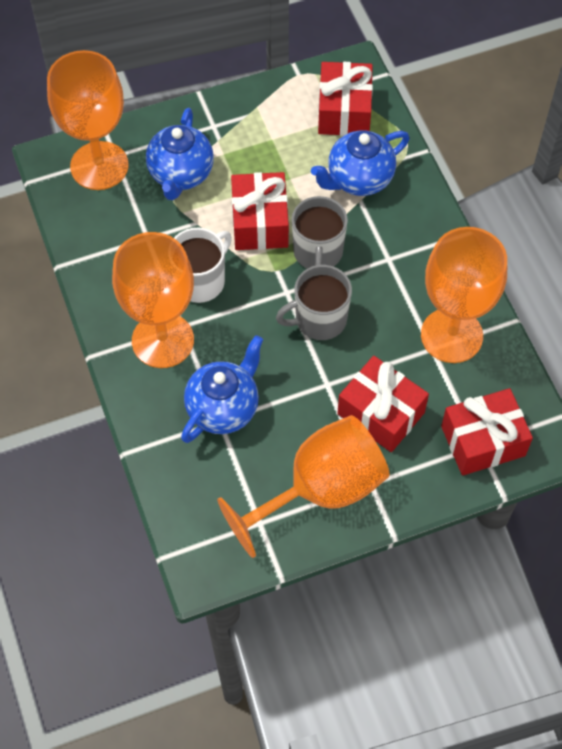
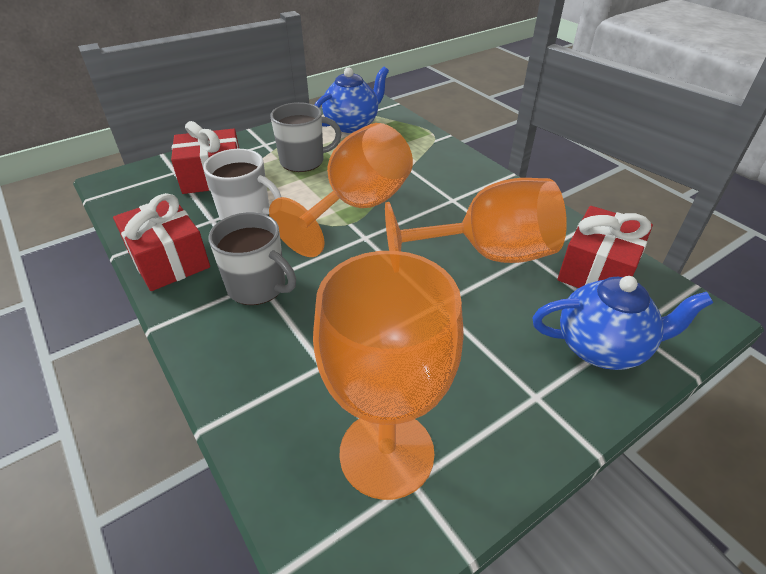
blue teapot: 3 -> 2
orange goblet: 4 -> 3
red gift: 4 -> 3

